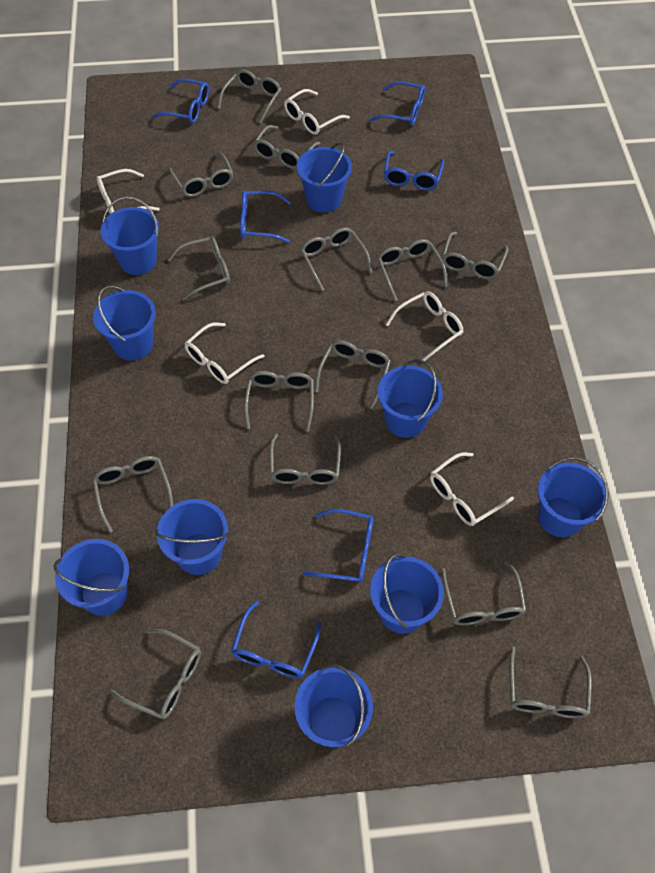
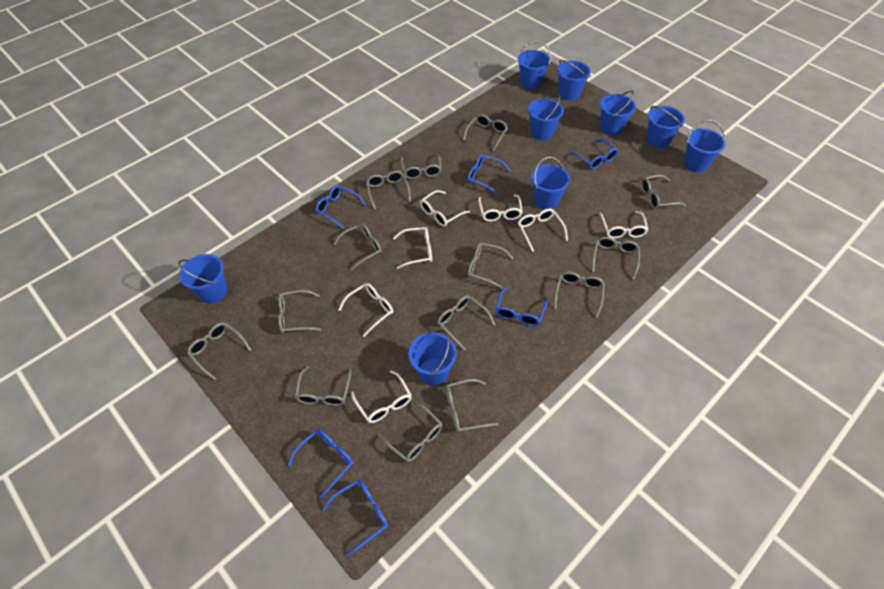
white glasses: 5 -> 7

